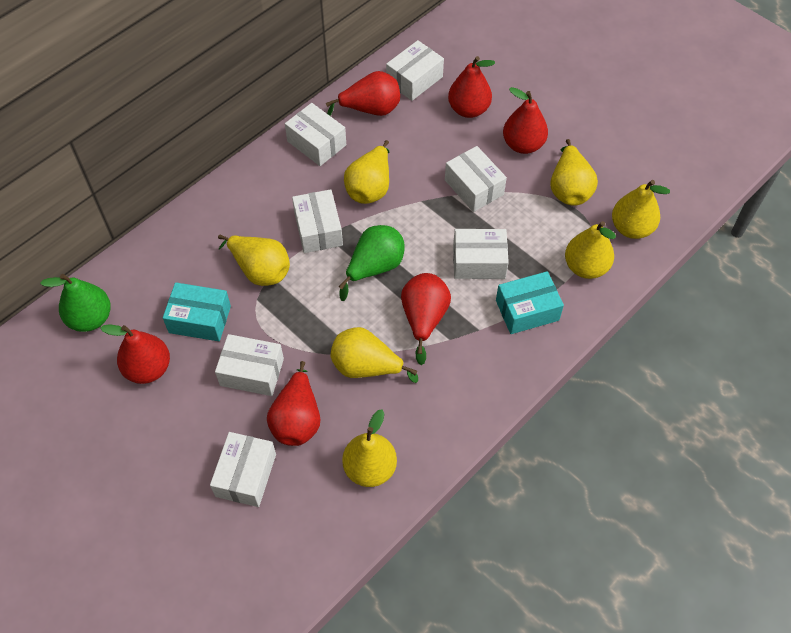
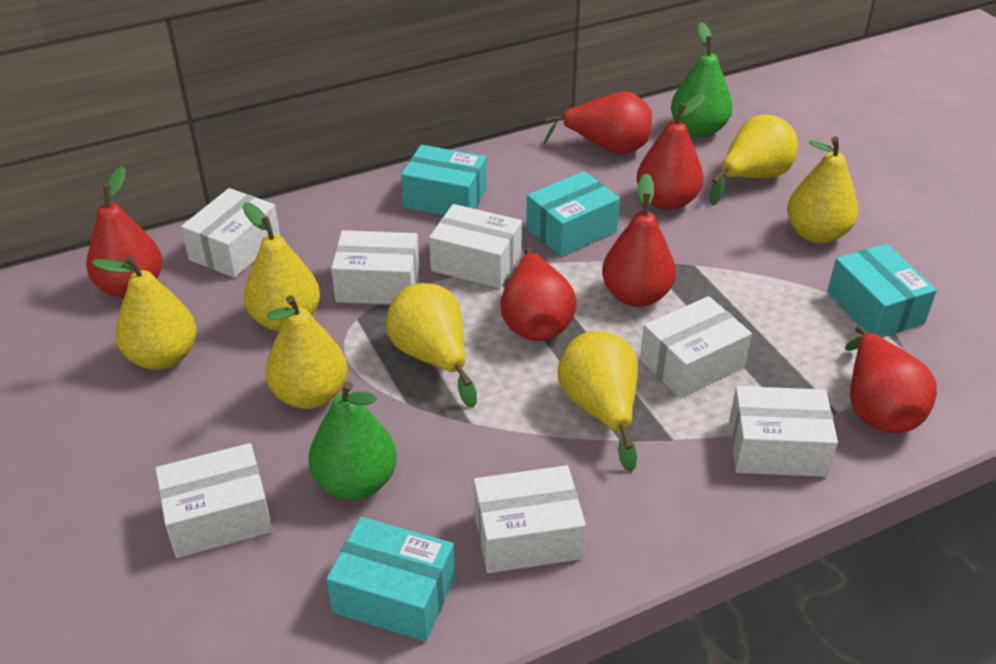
turquoise box: 2 -> 4

